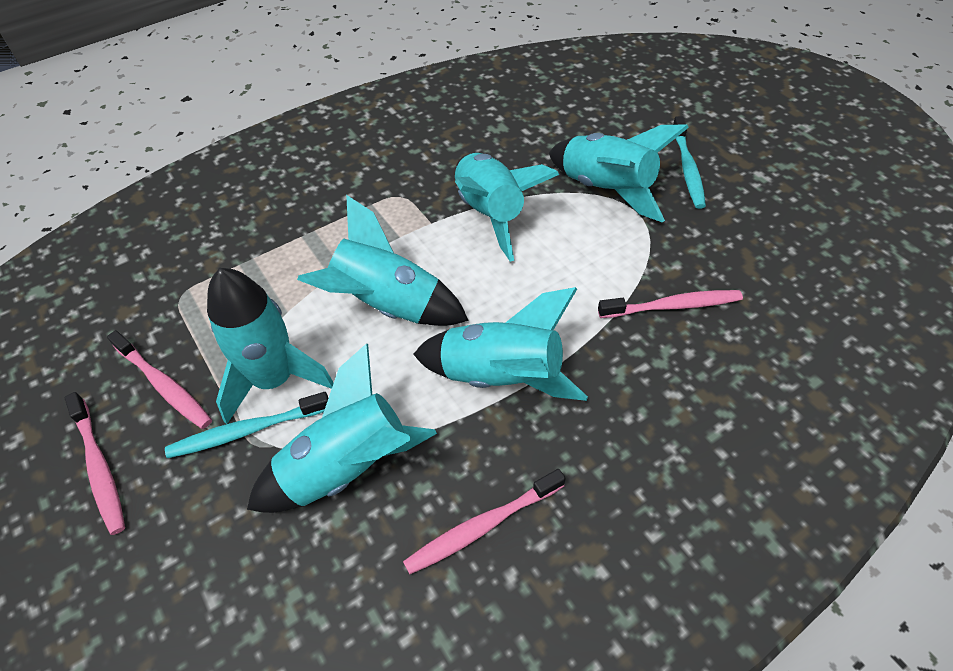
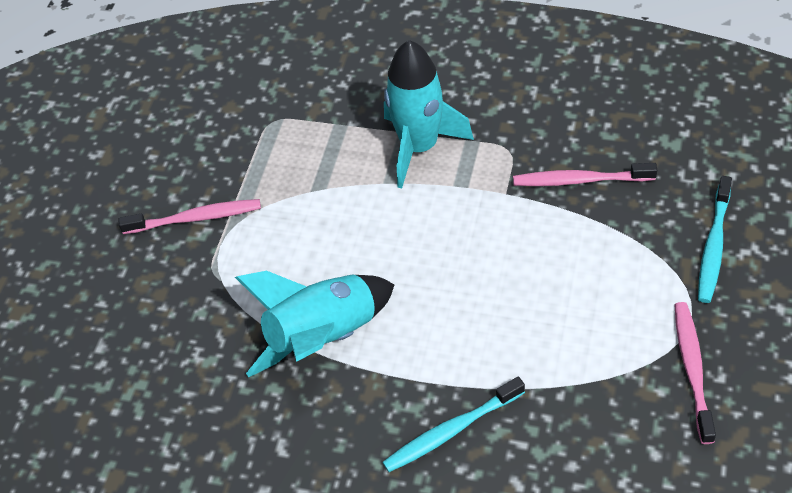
pink toothbrush: 4 -> 3
turquoise rocket: 6 -> 2

